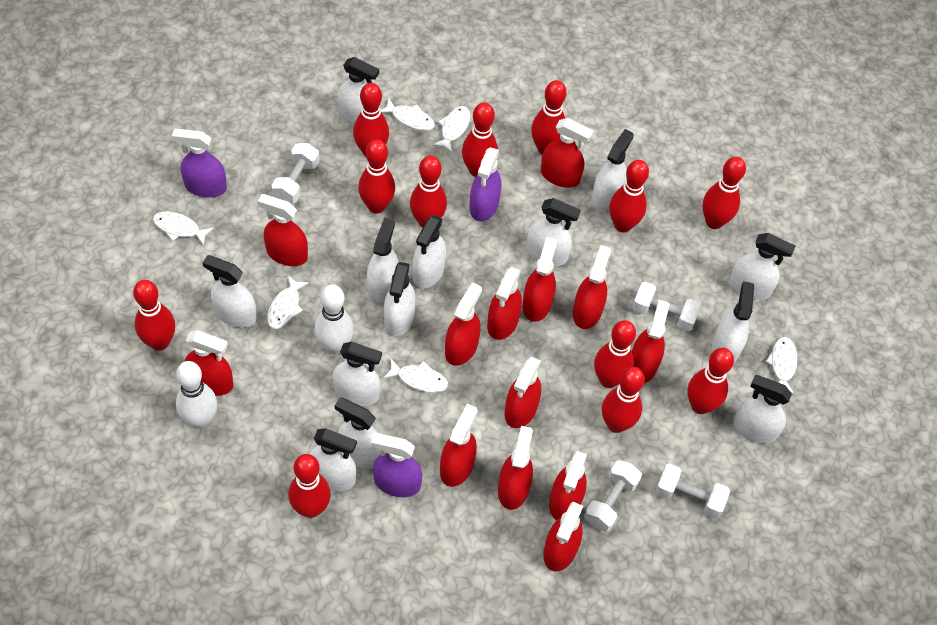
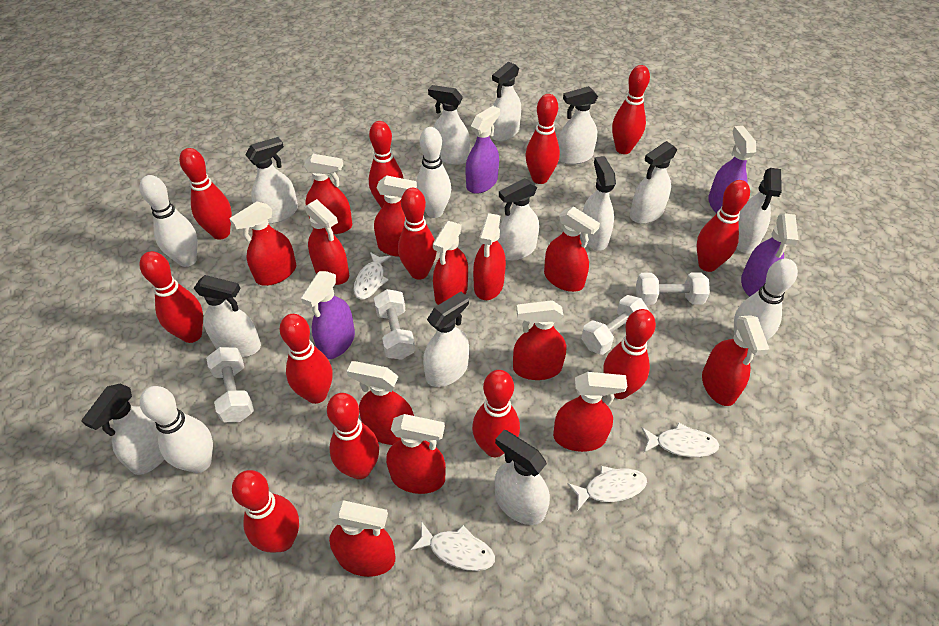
purple spray bottle: 3 -> 4
white bowling pin: 2 -> 4
white fish: 6 -> 4
white spray bottle: 13 -> 12

